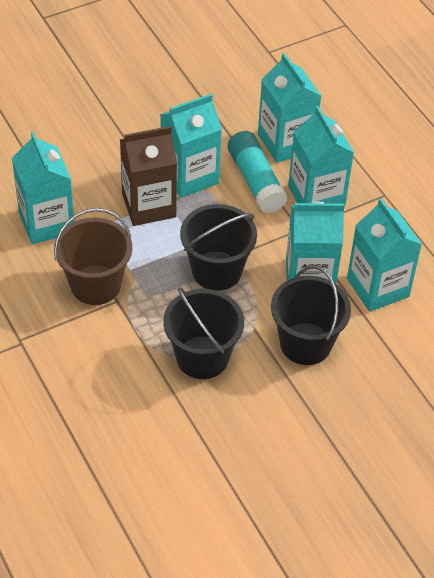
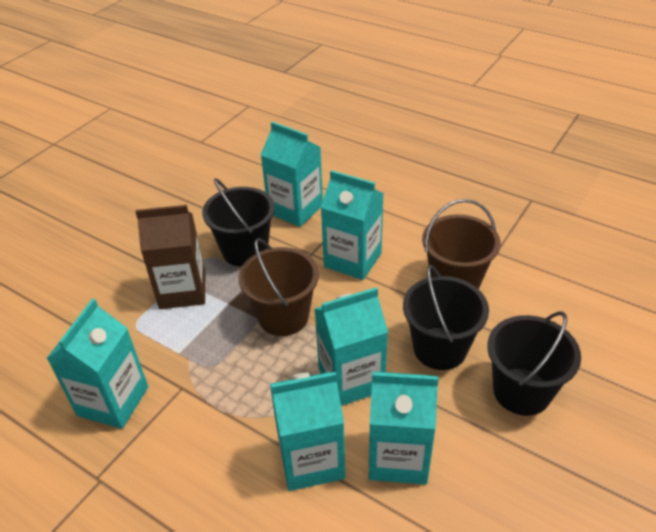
brown bucket: 1 -> 2
turquoise glue stick: 1 -> 0

